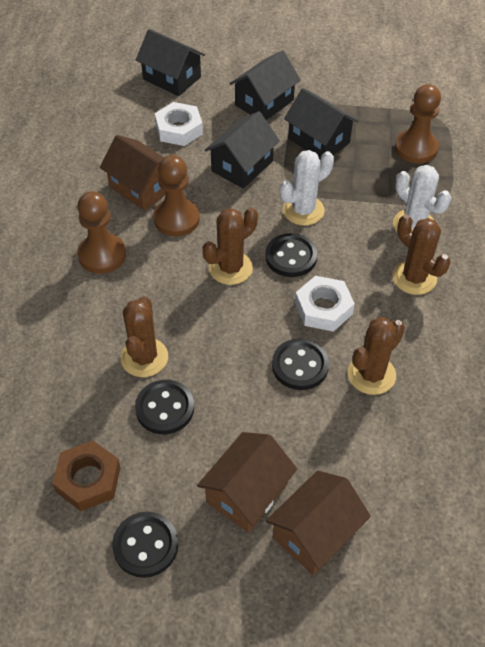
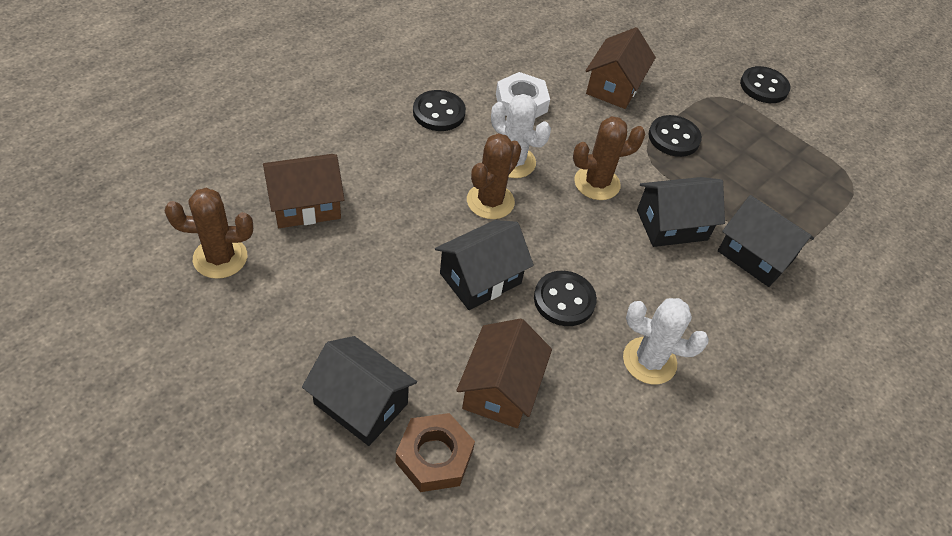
brown cactus: 4 -> 3
brown pawn: 3 -> 0
white nut: 2 -> 1

